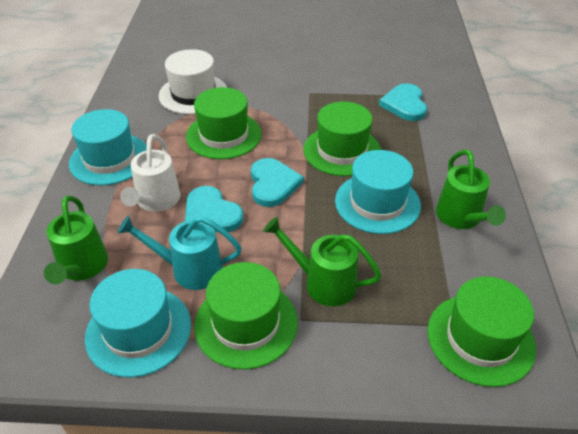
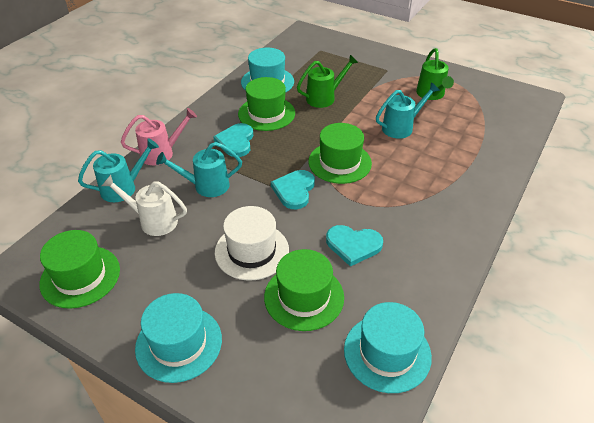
green watering can: 3 -> 2
pink watering can: 0 -> 1
turquoise watering can: 1 -> 3

